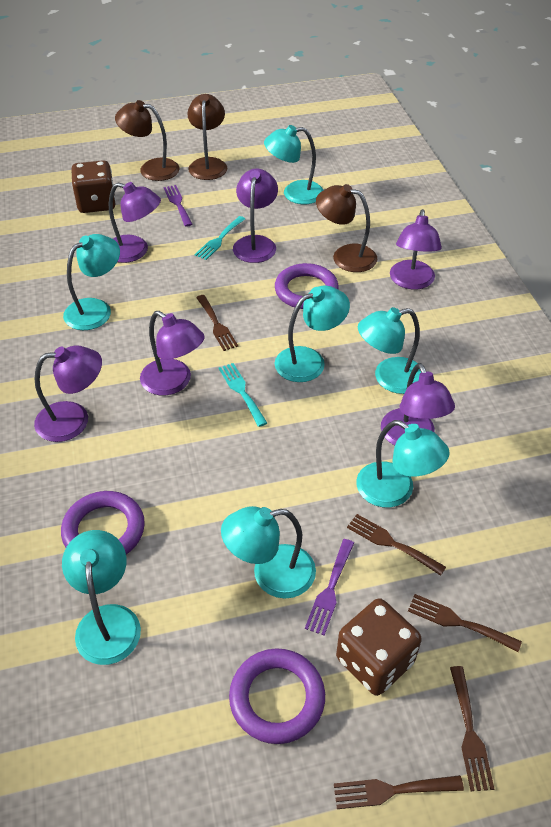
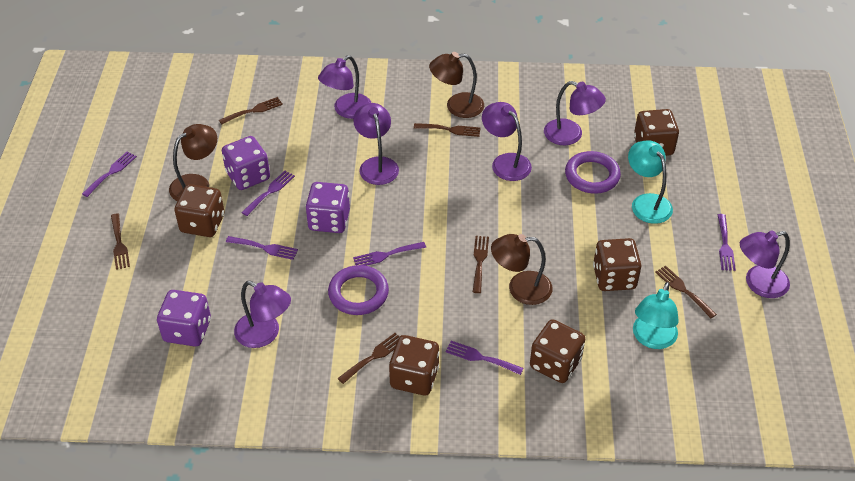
brown dice: 2 -> 5
brown fork: 5 -> 6
purple dice: 0 -> 3
purple fork: 2 -> 6
purple ring: 3 -> 2
turquoise fork: 2 -> 0
turquoise lamp: 7 -> 2

